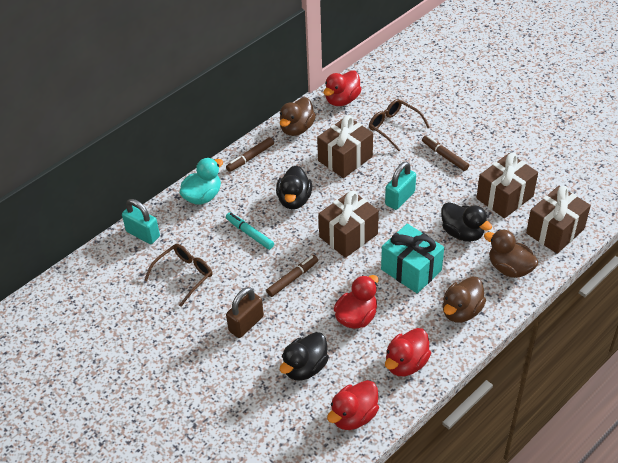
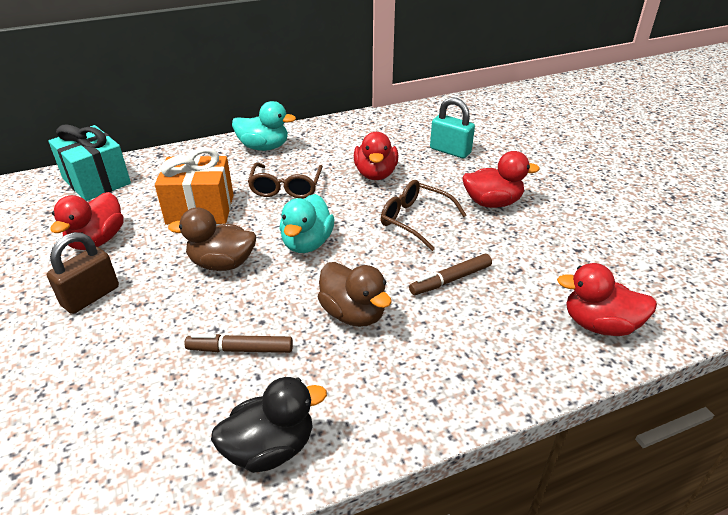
black duck: 3 -> 1
brown duck: 3 -> 2
brown gift: 4 -> 0
brown marker: 3 -> 2
orange gift: 0 -> 1
turquoise duck: 1 -> 2
turquoise marker: 1 -> 0
turquoise padlock: 2 -> 1

